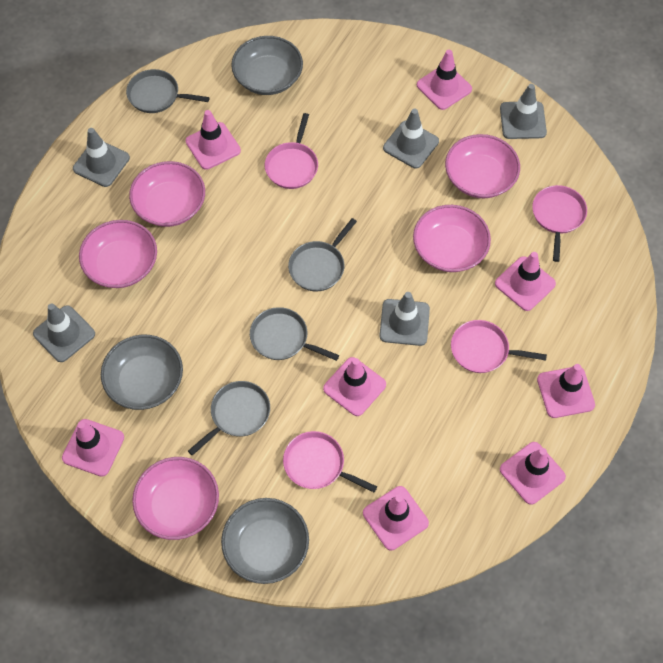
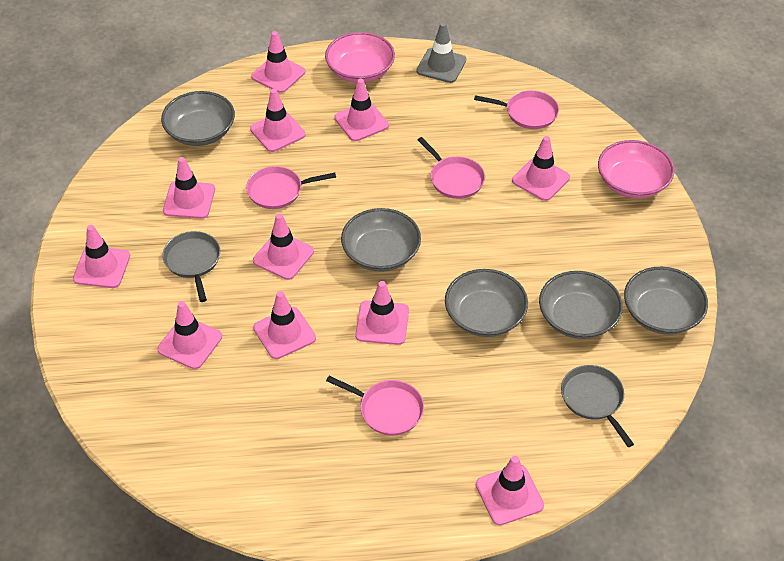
grey bowl: 3 -> 5
grey pan: 4 -> 2
grey traffic cone: 5 -> 1
pink bowl: 5 -> 2
pink traffic cone: 8 -> 11

